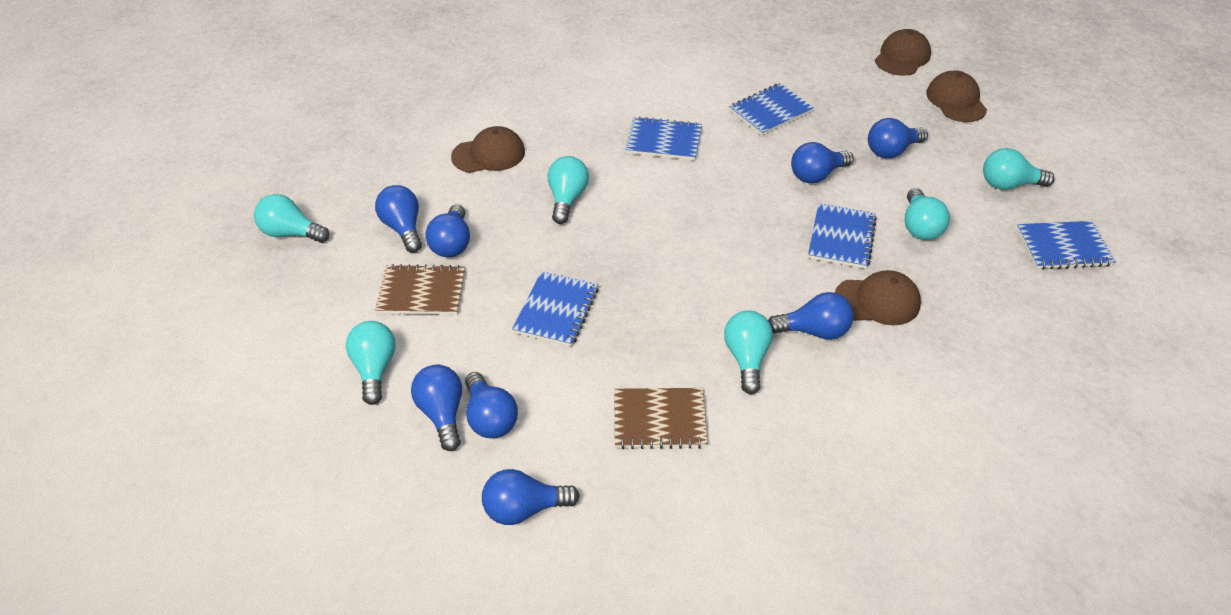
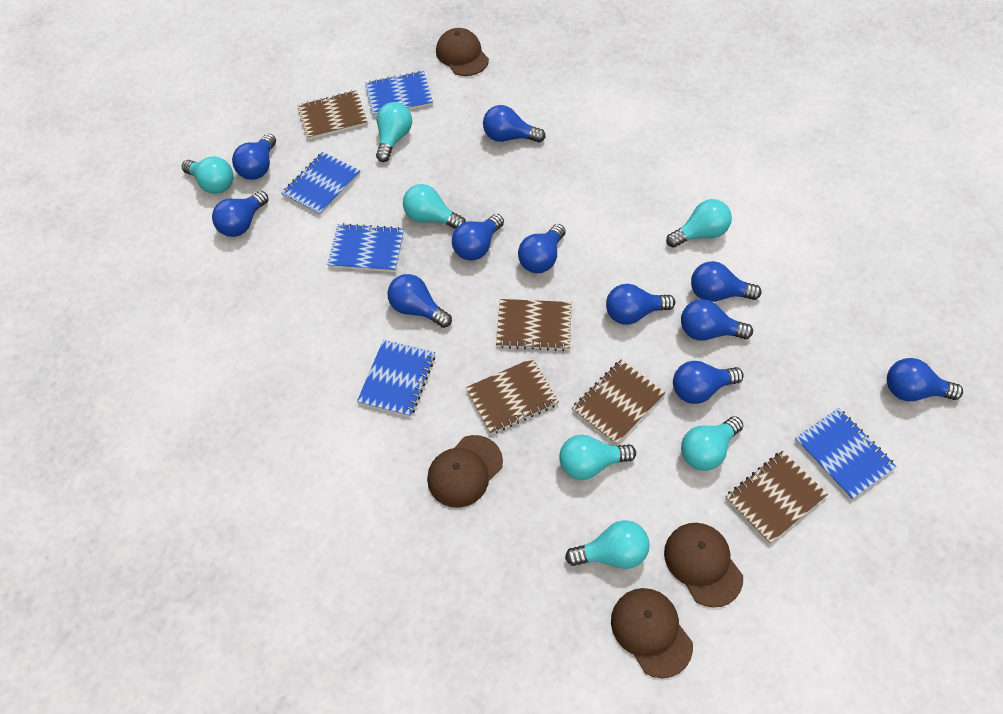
blue light bulb: 8 -> 11
brown notebook: 2 -> 5
turquoise light bulb: 6 -> 7

